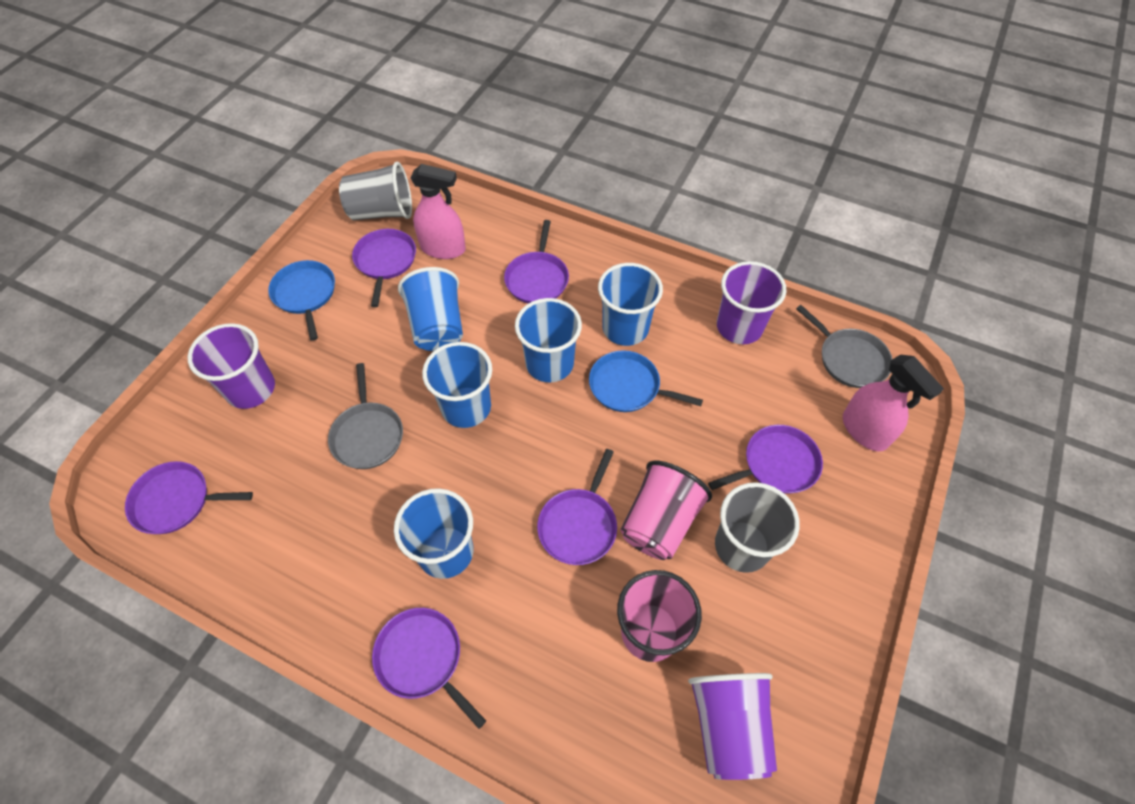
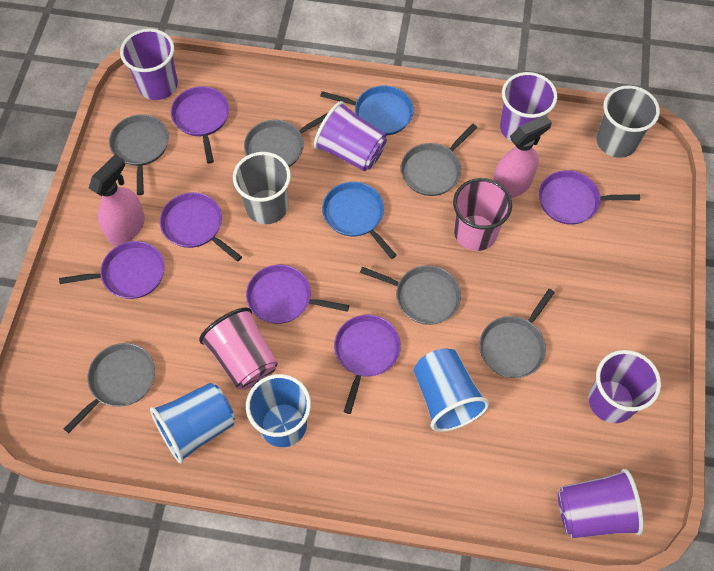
blue cup: 5 -> 3
grey pan: 2 -> 6
purple cup: 3 -> 5

